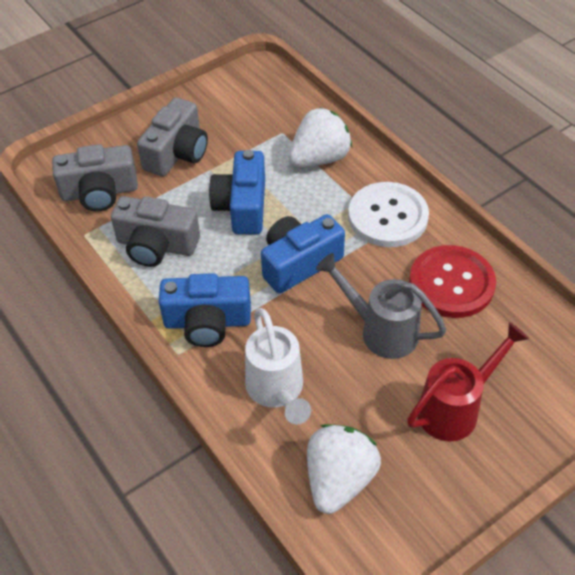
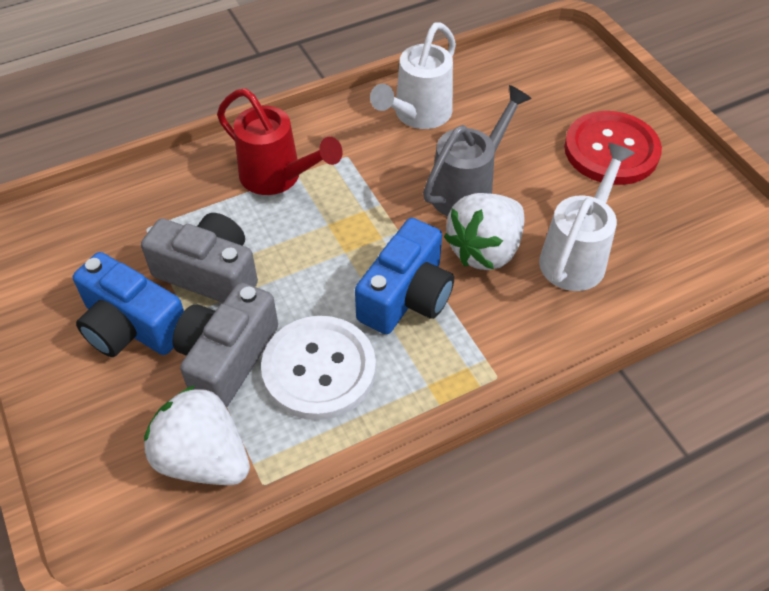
blue camera: 3 -> 2
grey camera: 3 -> 2
white watering can: 1 -> 2

